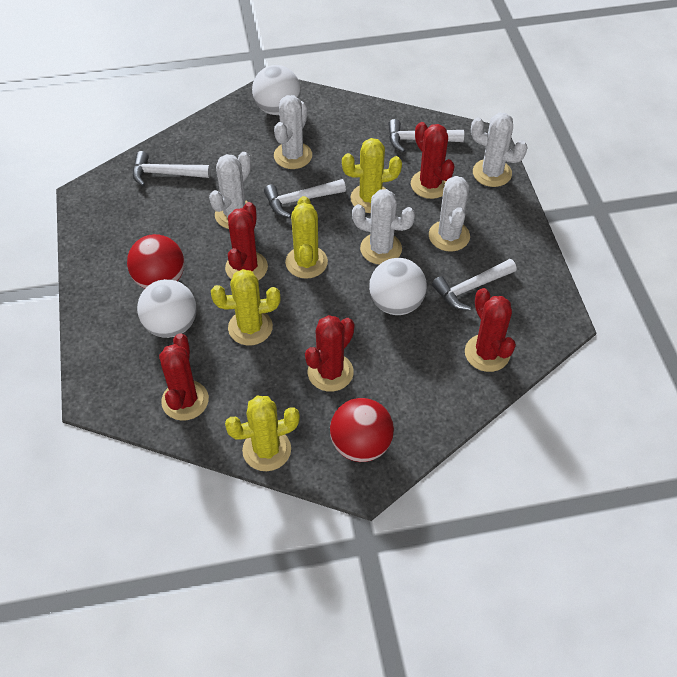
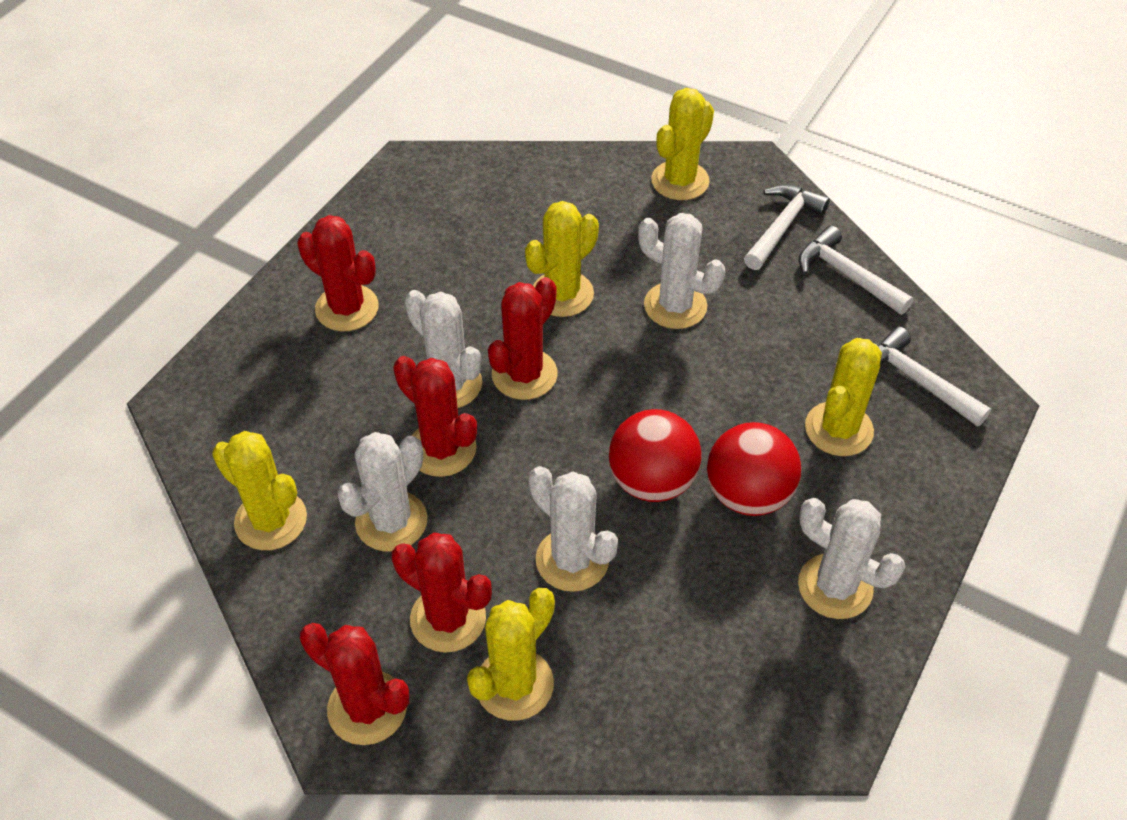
white ball: 3 -> 0
white hammer: 4 -> 3
yellow cactus: 4 -> 5

